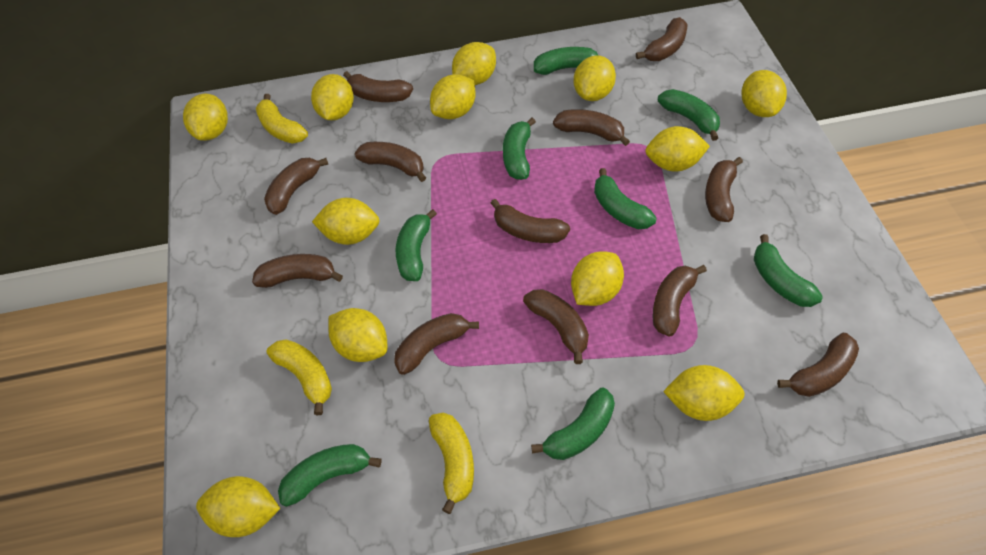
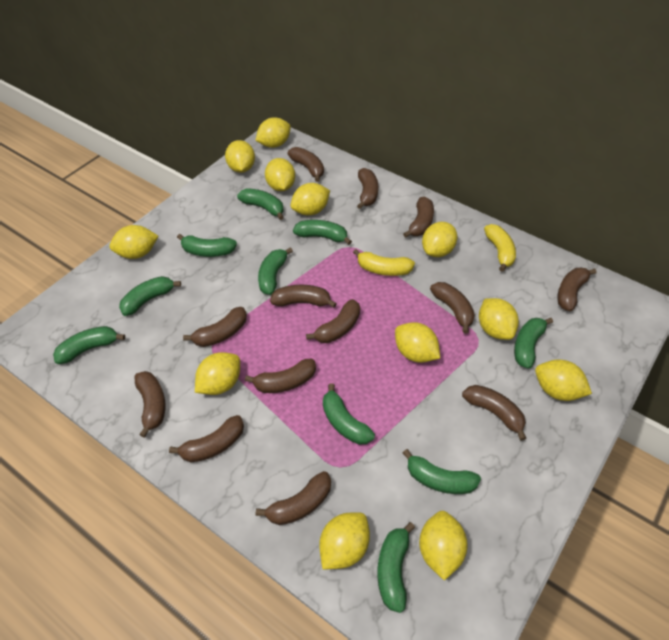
brown banana: 12 -> 13
green banana: 8 -> 10
yellow banana: 3 -> 2

